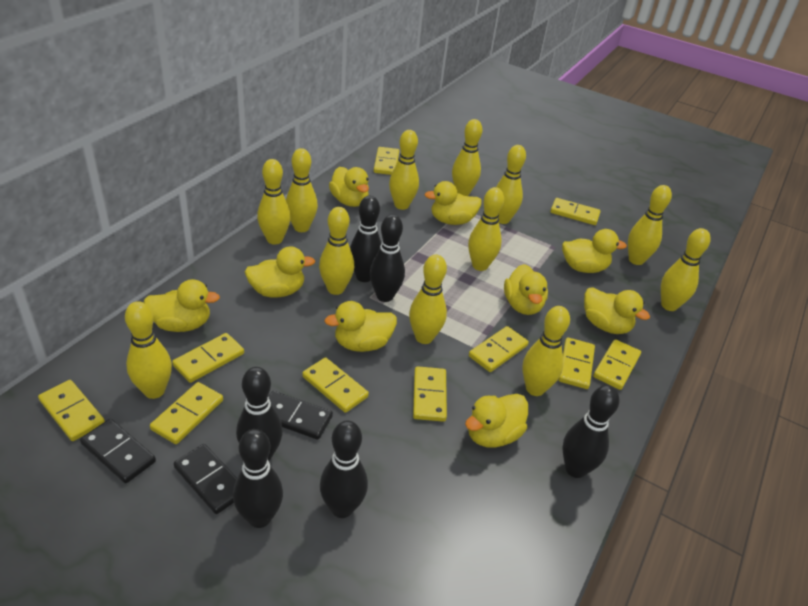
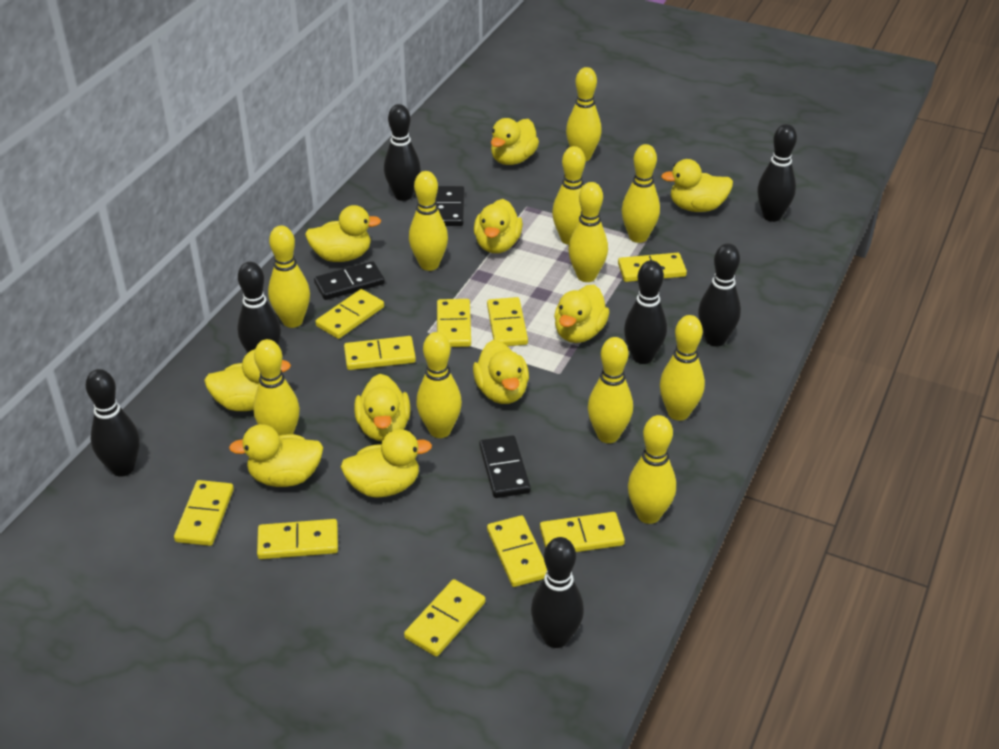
black bowling pin: 6 -> 7
yellow bowling pin: 12 -> 11
yellow duck: 9 -> 10

